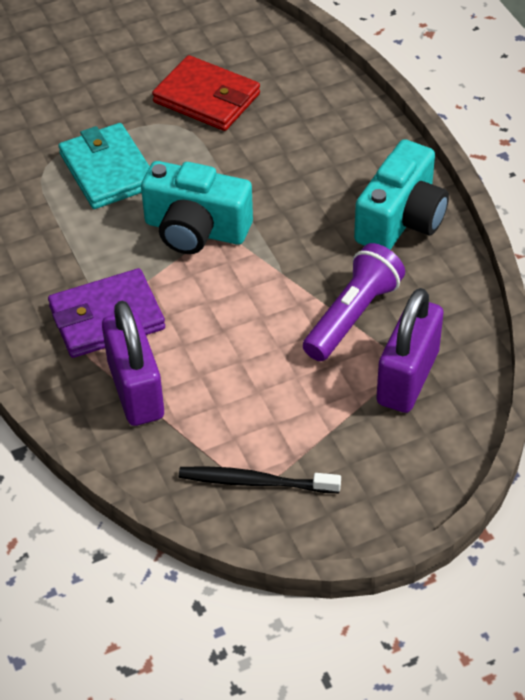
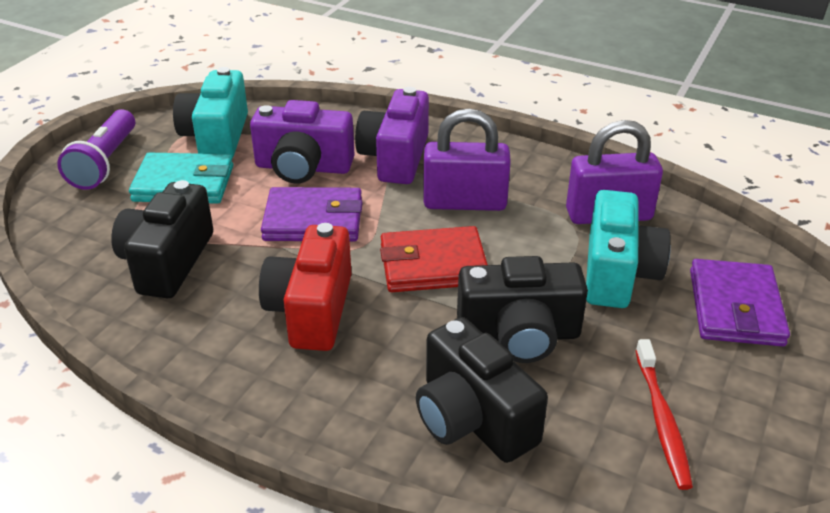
black camera: 0 -> 3
black toothbrush: 1 -> 0
purple camera: 0 -> 2
purple wallet: 1 -> 2
red camera: 0 -> 1
red toothbrush: 0 -> 1

